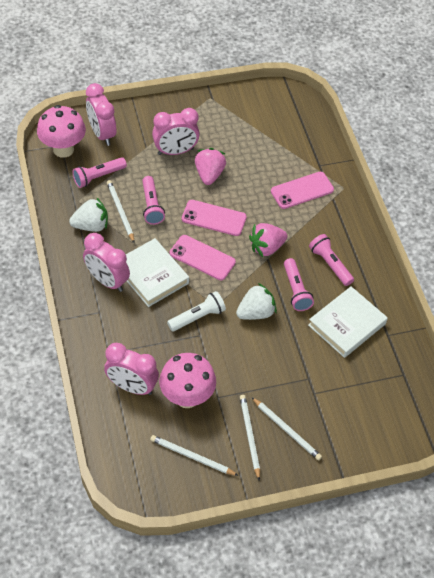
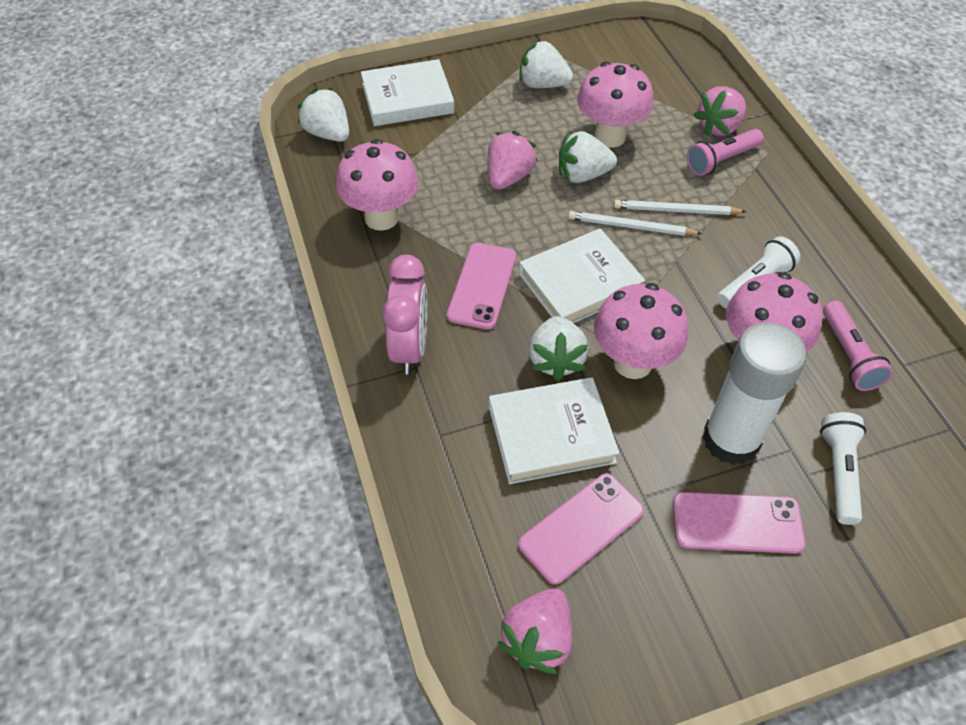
pink clock: 4 -> 1
pink flashlight: 4 -> 2
pink mushroom: 2 -> 4
pink strawberry: 2 -> 3
white book: 2 -> 3
white flashlight: 1 -> 2
white glue stick: 0 -> 1
white pencil: 4 -> 2
white strawberry: 2 -> 4

